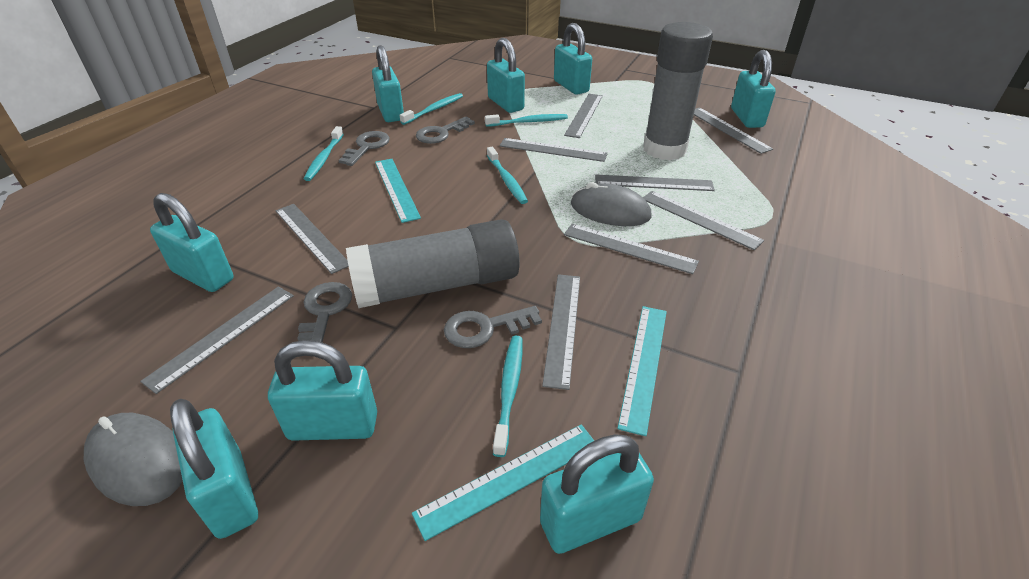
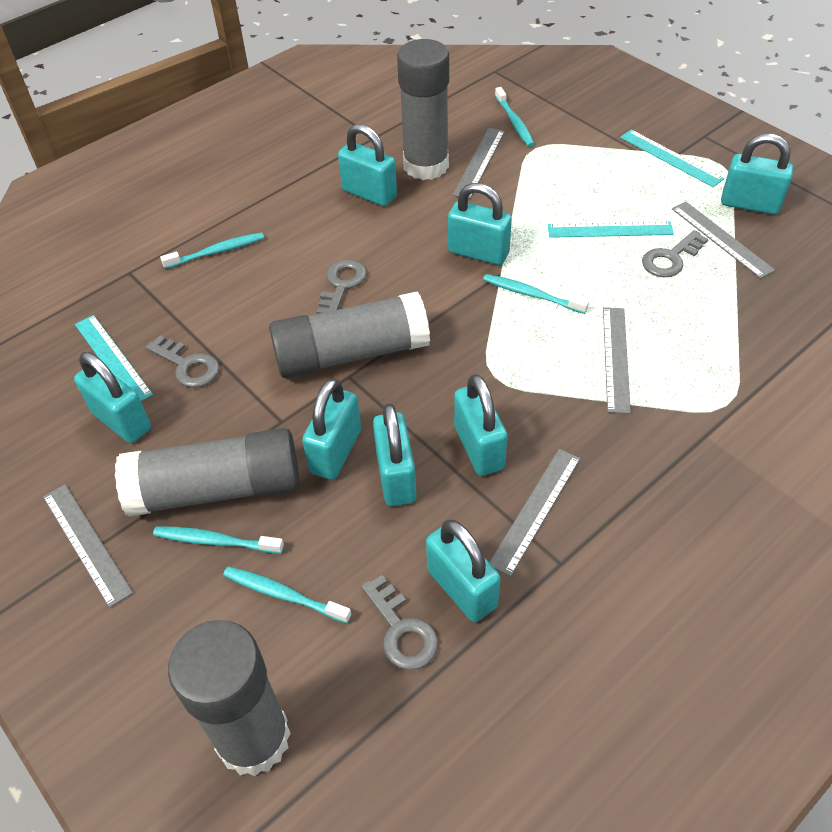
grey glue stick: 2 -> 4
grey mouse: 2 -> 0
grey ruler: 9 -> 5

